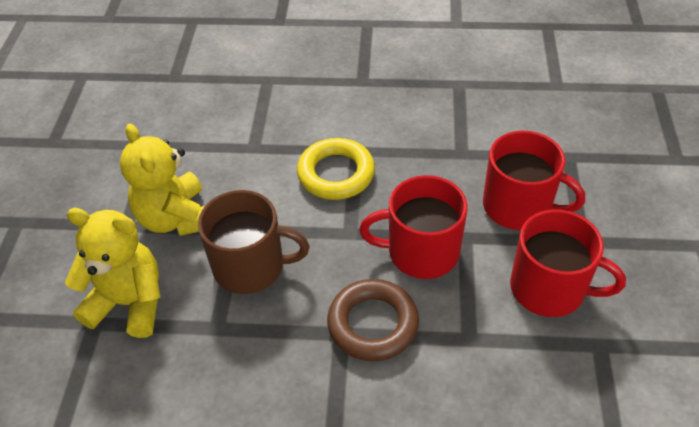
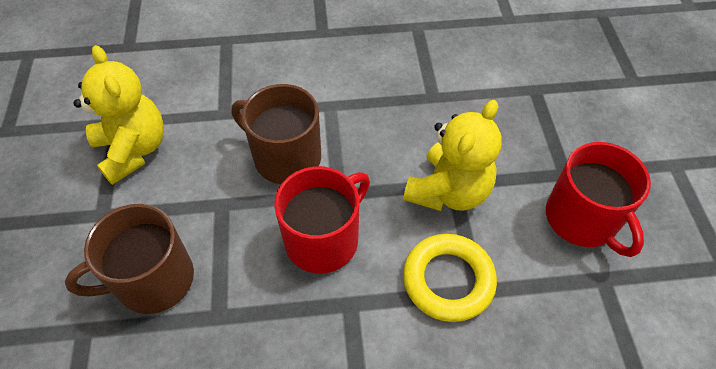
brown mug: 1 -> 2
brown ring: 1 -> 0
red mug: 3 -> 2

